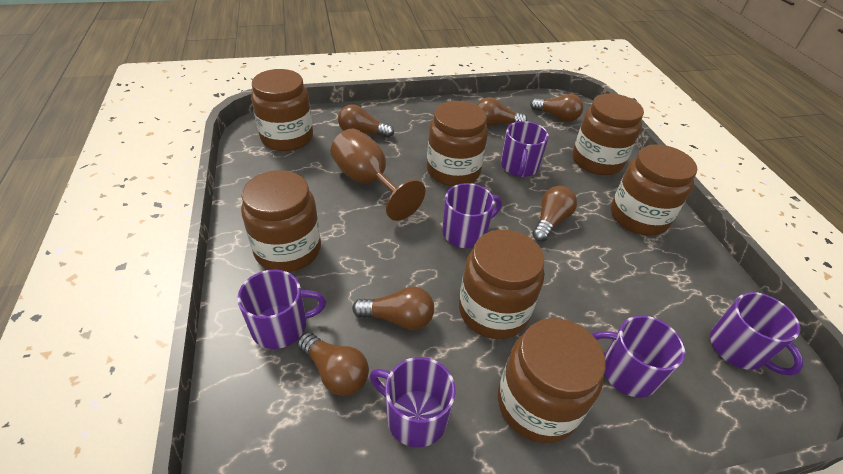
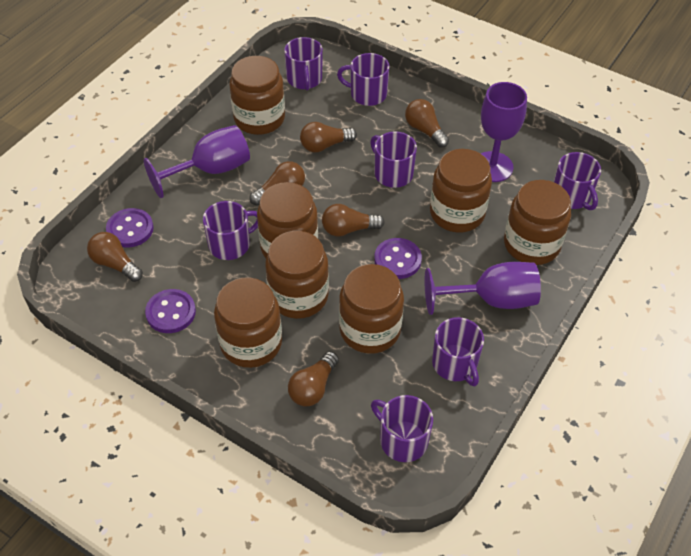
brown goblet: 1 -> 0
purple button: 0 -> 3
purple goblet: 0 -> 3
purple mug: 6 -> 7

